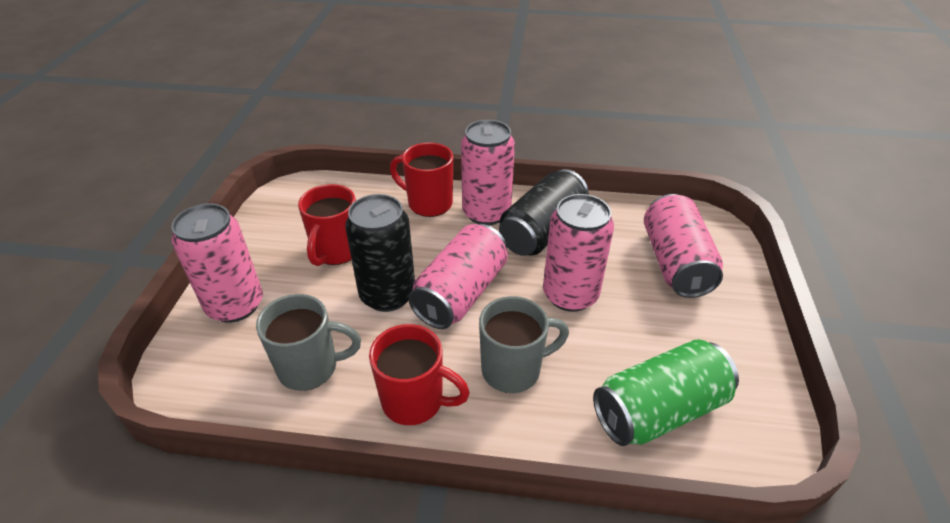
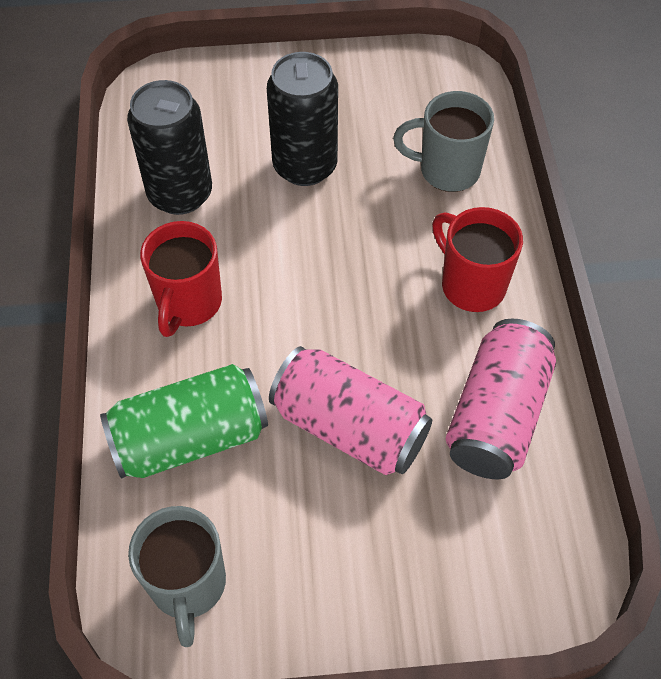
pink can: 5 -> 2
red mug: 3 -> 2

